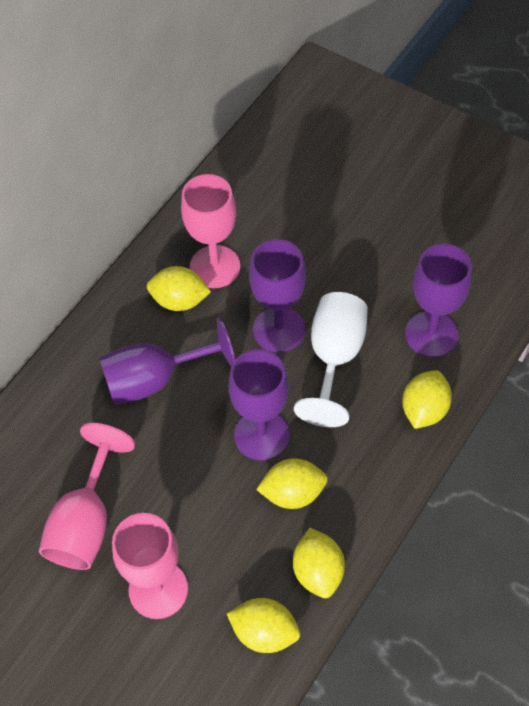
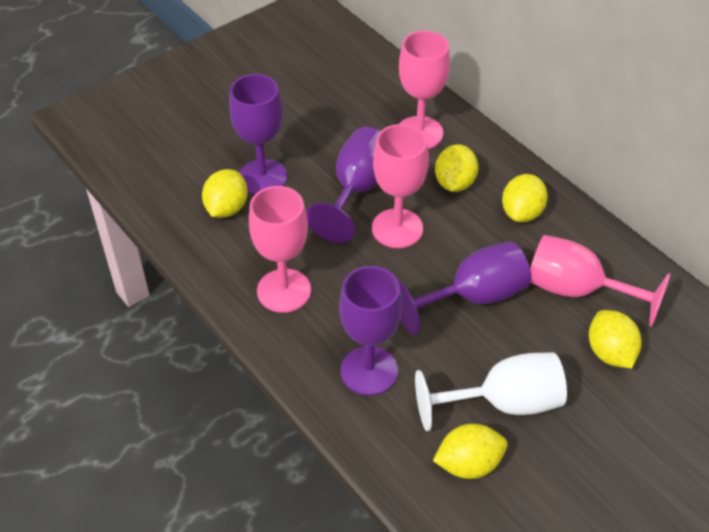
pink goblet: 3 -> 4

